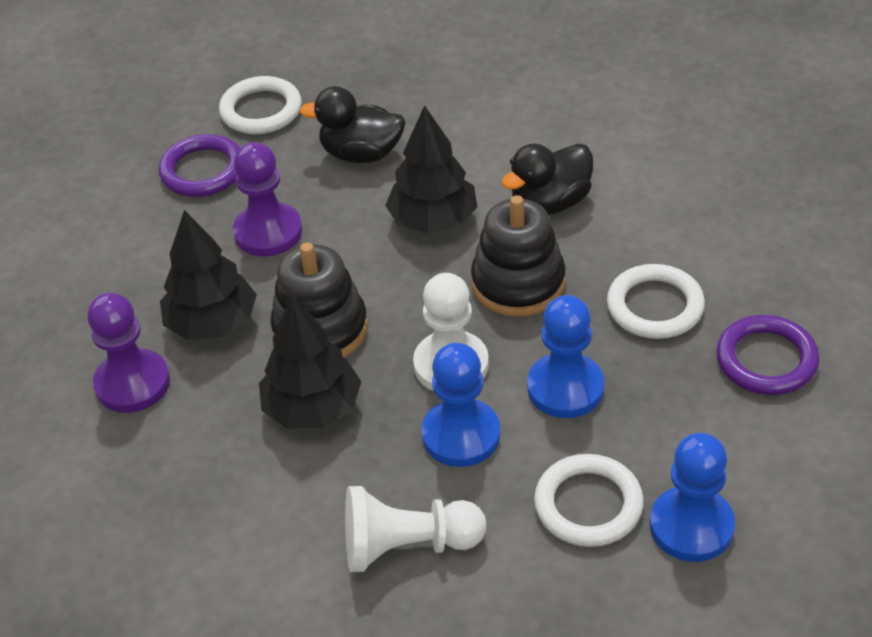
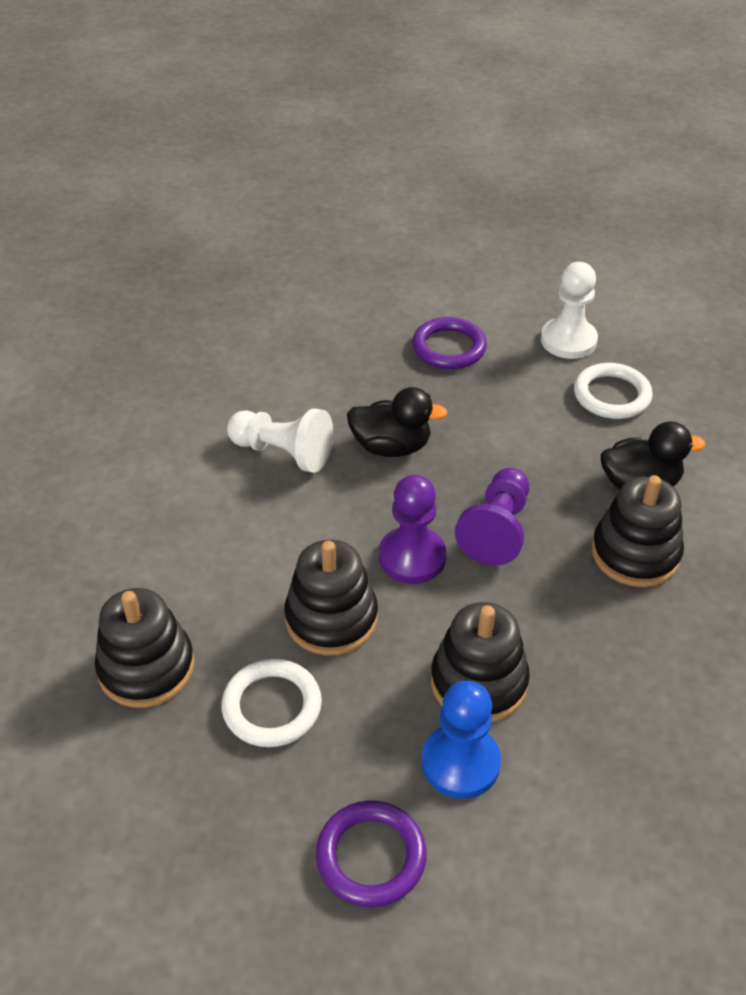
black stacking toy: 2 -> 4
black tree: 3 -> 0
blue pawn: 3 -> 1
white ring: 3 -> 2

